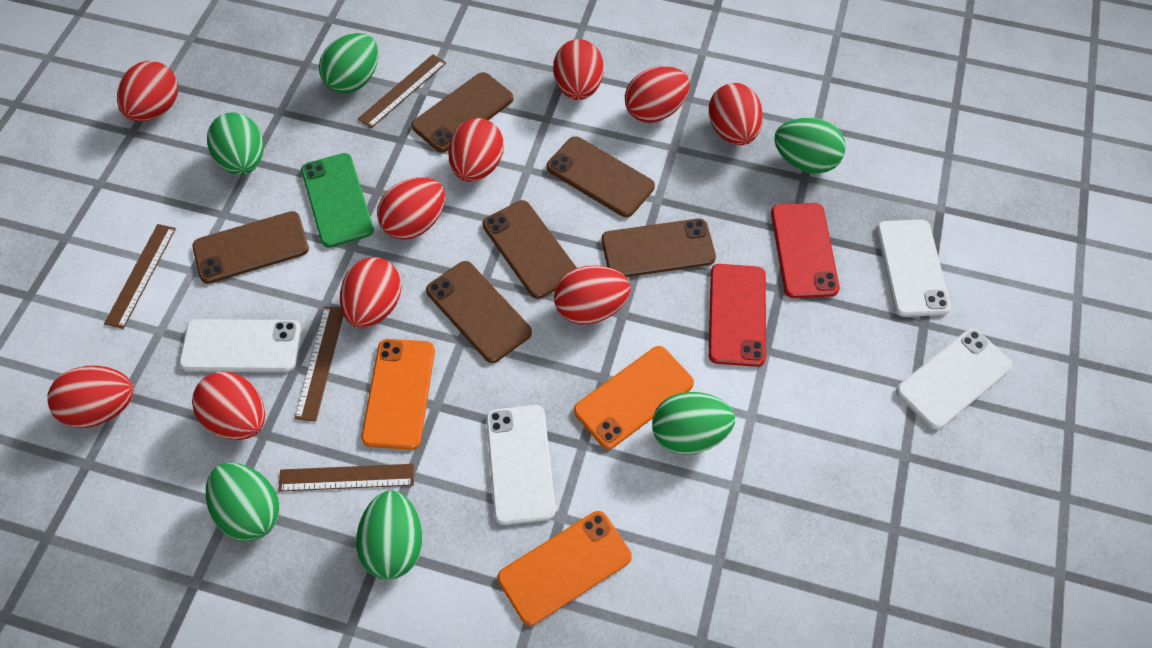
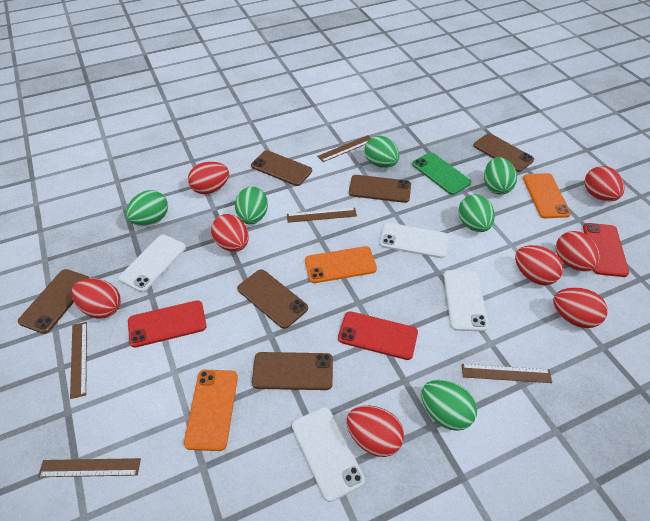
brown ruler: 4 -> 5
red egg: 10 -> 8
red phone: 2 -> 3

